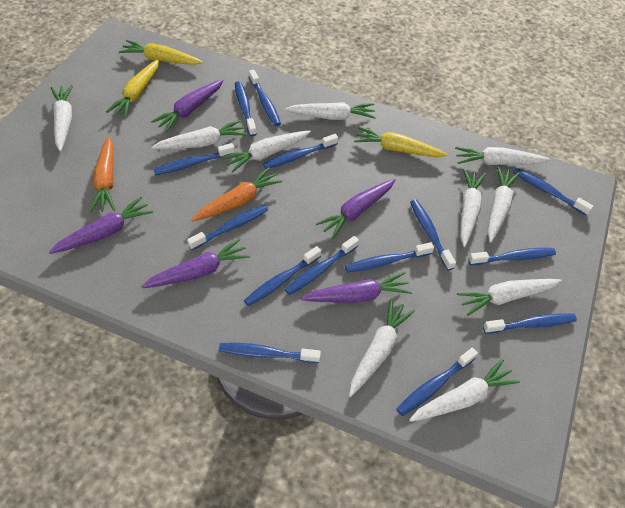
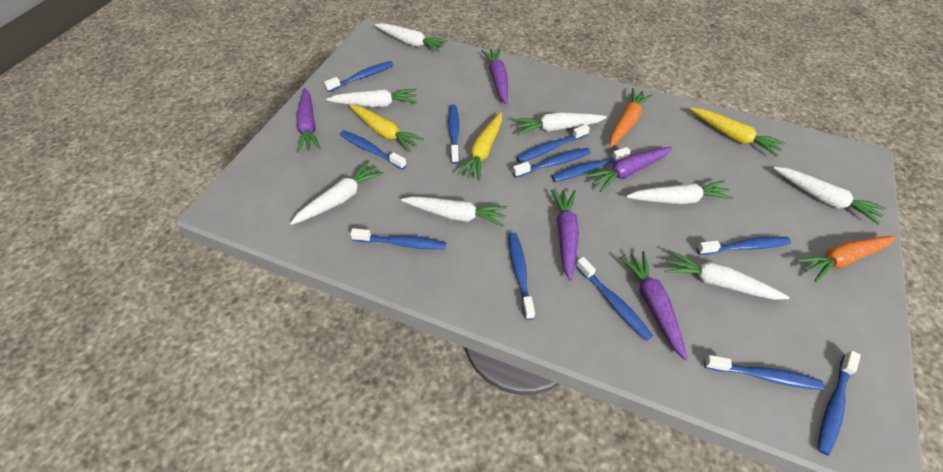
blue toothbrush: 14 -> 12
white carrot: 10 -> 8

